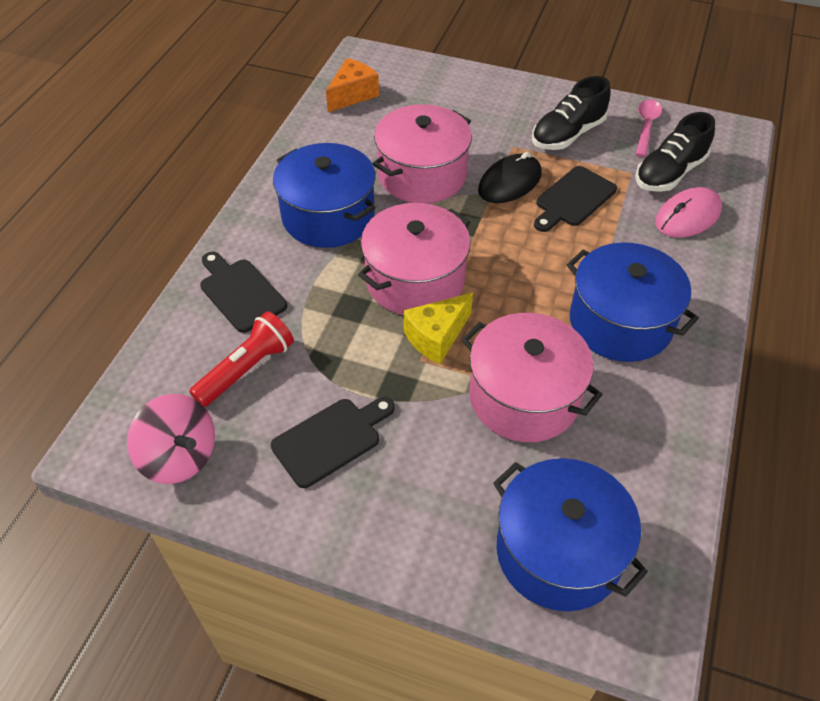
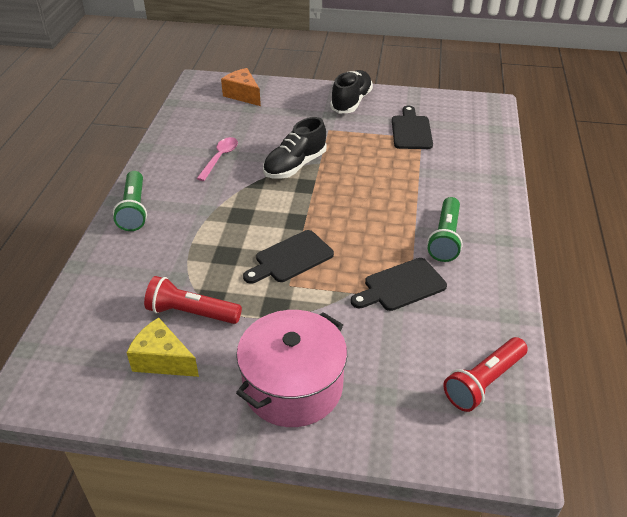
black mouse: 1 -> 0
blue pot: 3 -> 0
green flashlight: 0 -> 2
pink mouse: 1 -> 0
pink pot: 3 -> 1
pink spinning top: 1 -> 0
red flashlight: 1 -> 2

